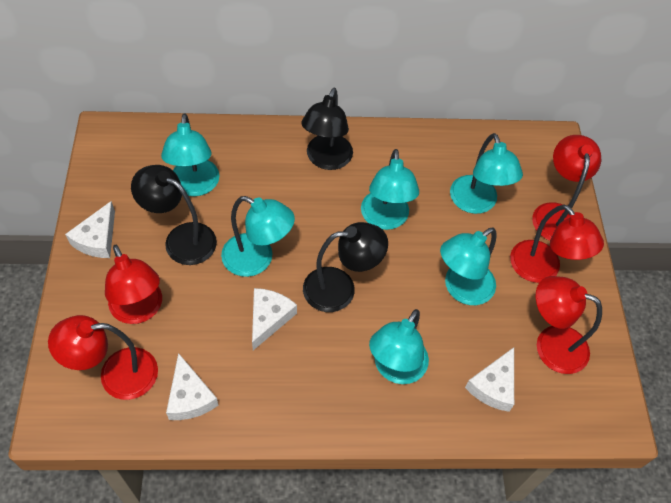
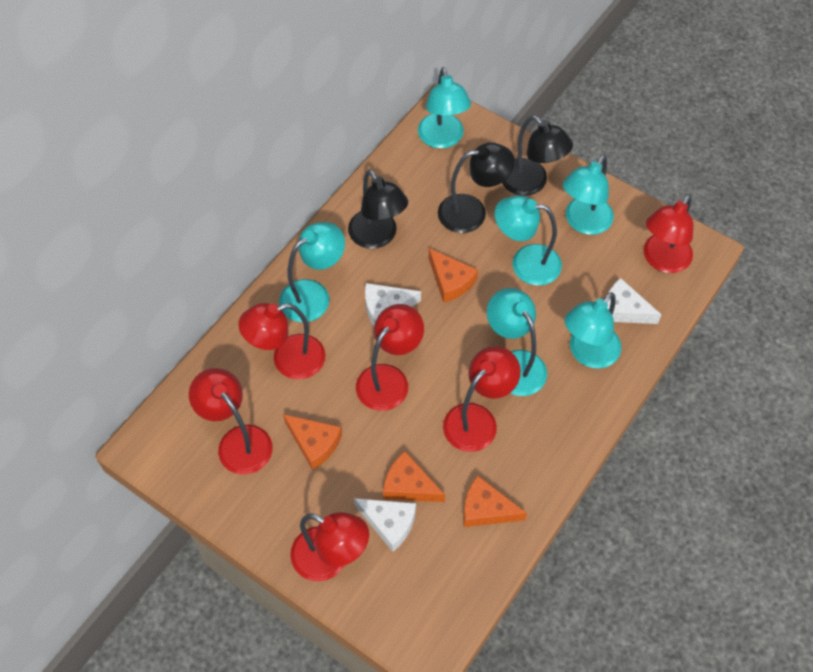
orange cheese: 0 -> 4
red lamp: 5 -> 6
white cheese: 4 -> 3

